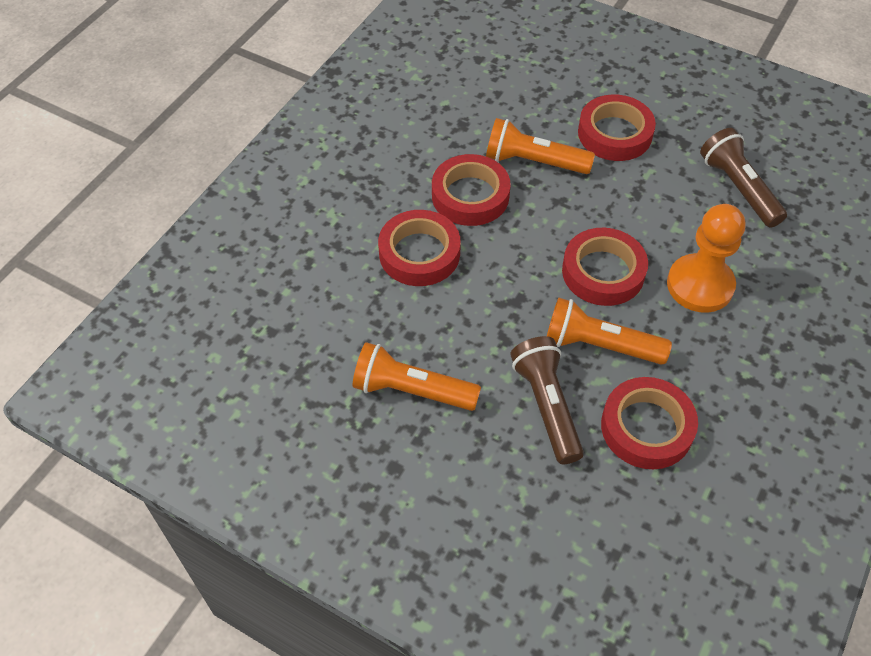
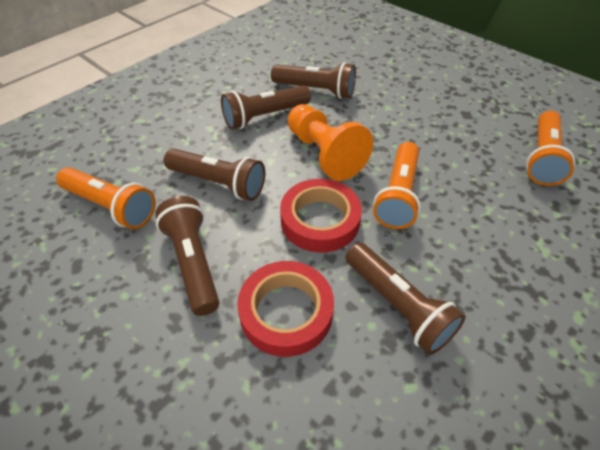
brown flashlight: 2 -> 5
red tape: 5 -> 2

